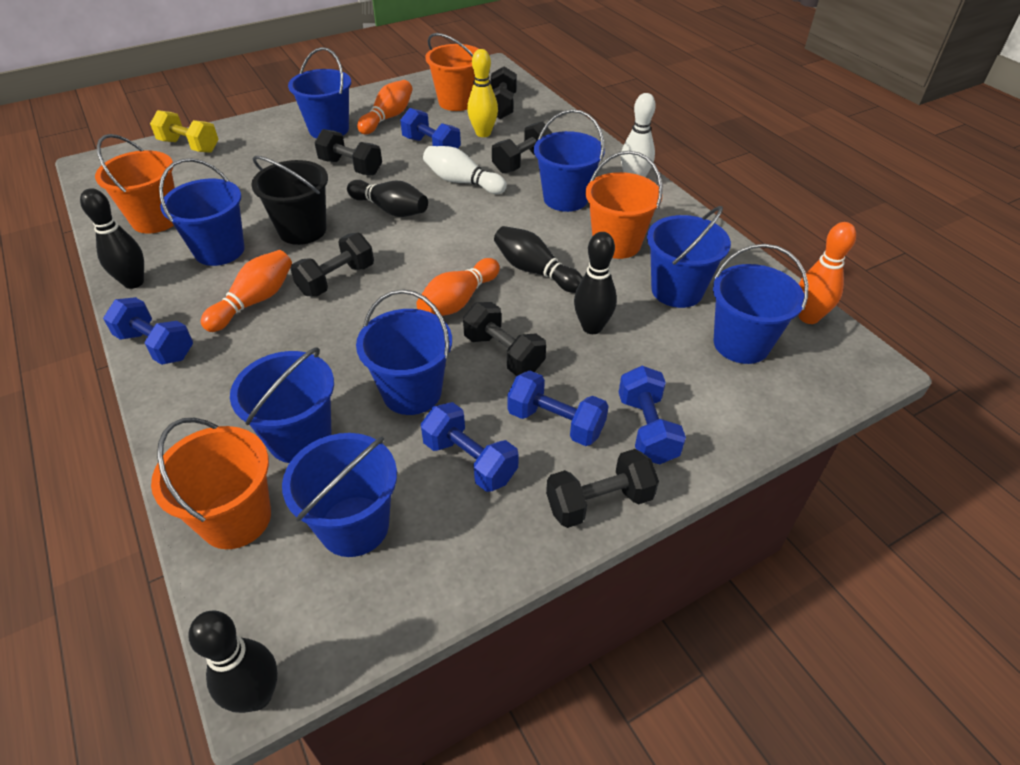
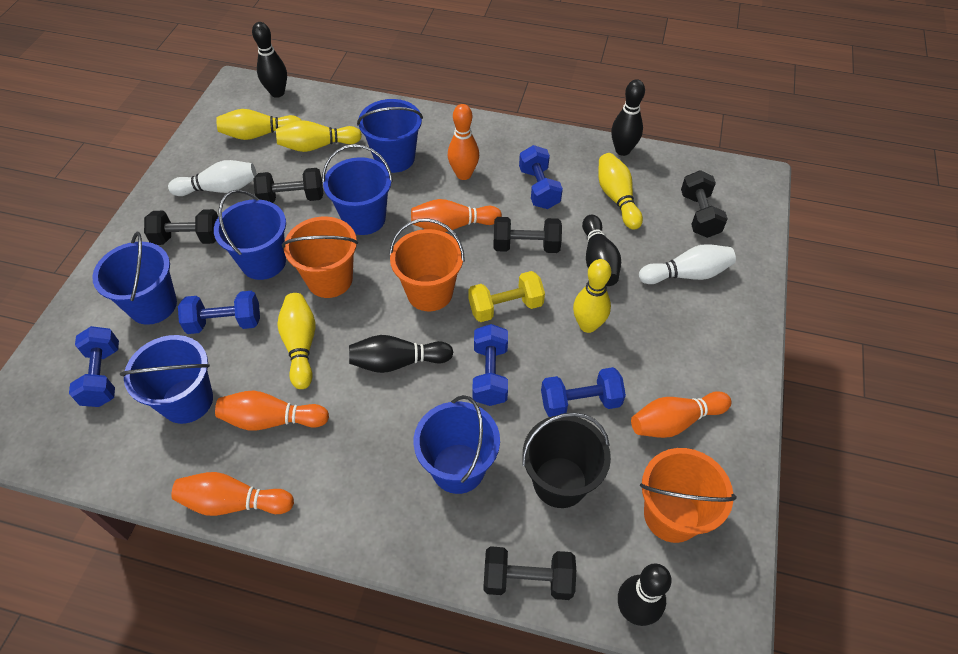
black dumbbell: 6 -> 5
blue bucket: 8 -> 6
orange bowling pin: 4 -> 5
orange bucket: 4 -> 3
yellow bowling pin: 1 -> 5

